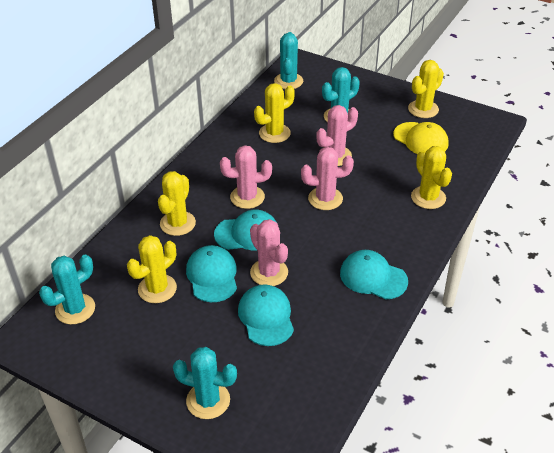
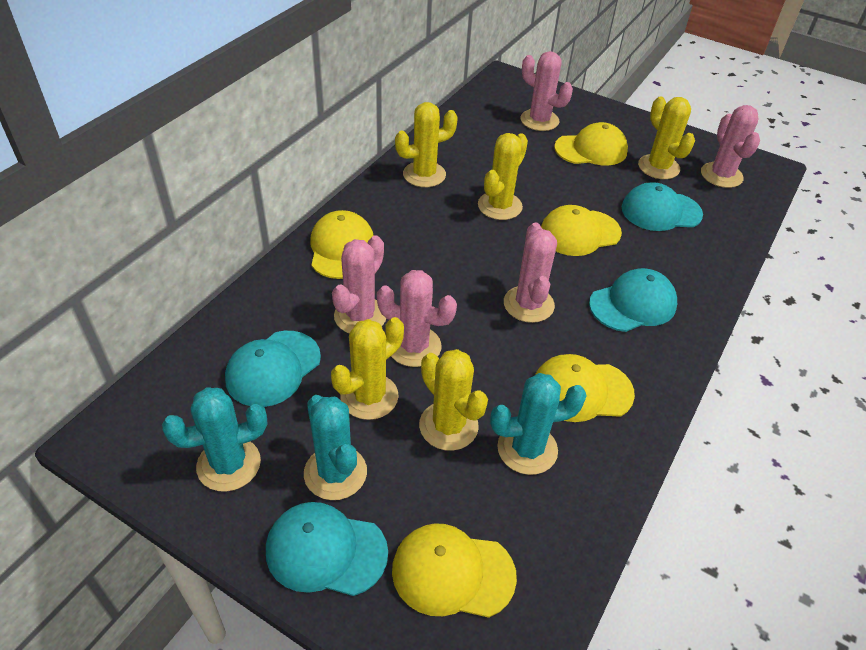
pink cactus: 4 -> 5
turquoise cactus: 4 -> 3
yellow cap: 1 -> 5

